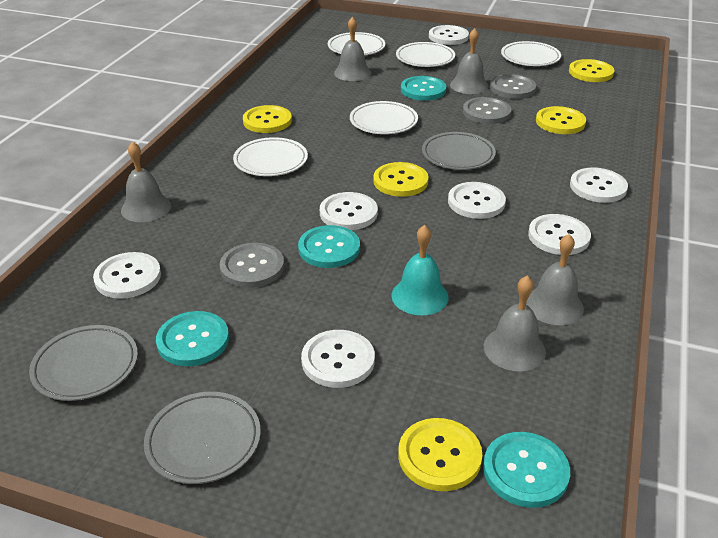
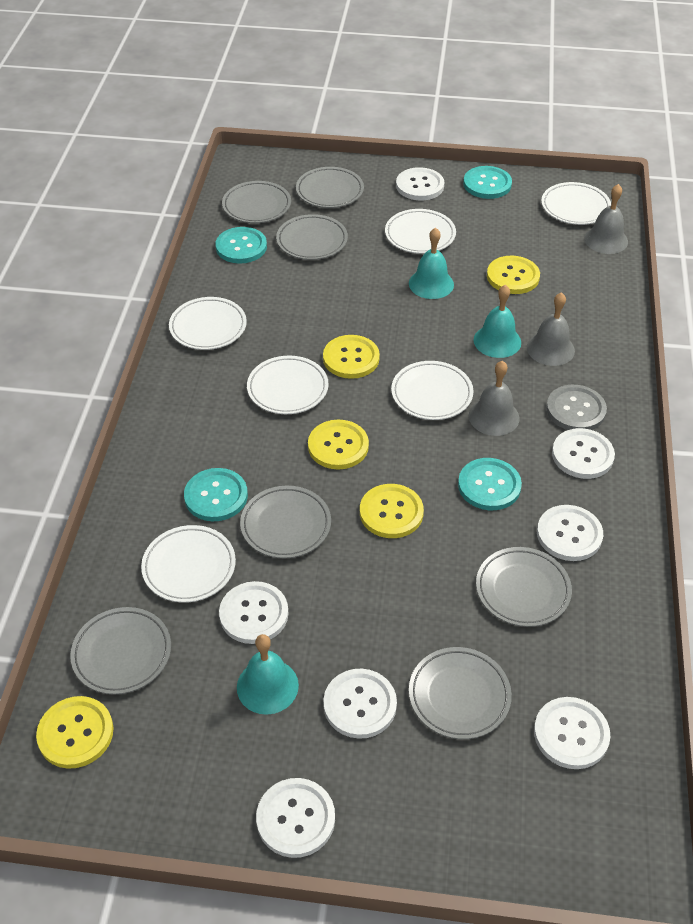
grey bell: 5 -> 3
grey button: 3 -> 1
grey plate: 3 -> 7
turquoise bell: 1 -> 3
white plate: 5 -> 6

